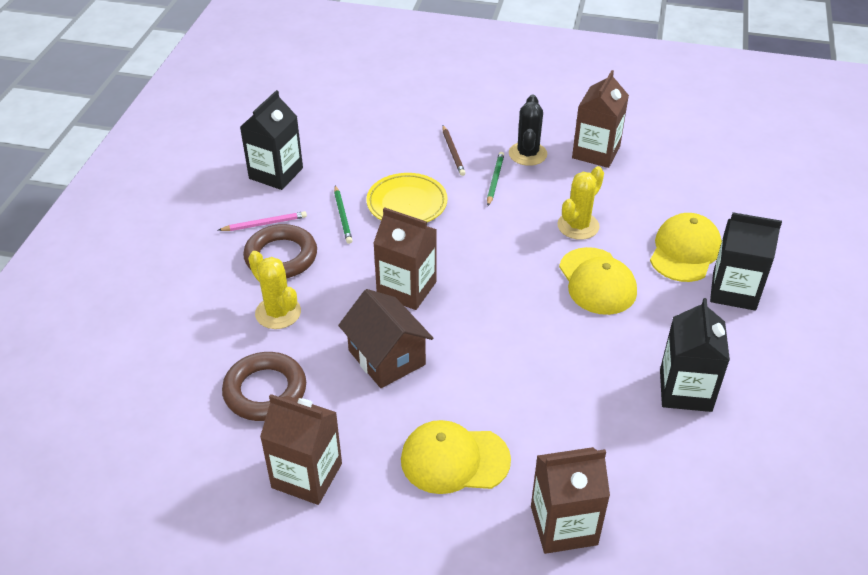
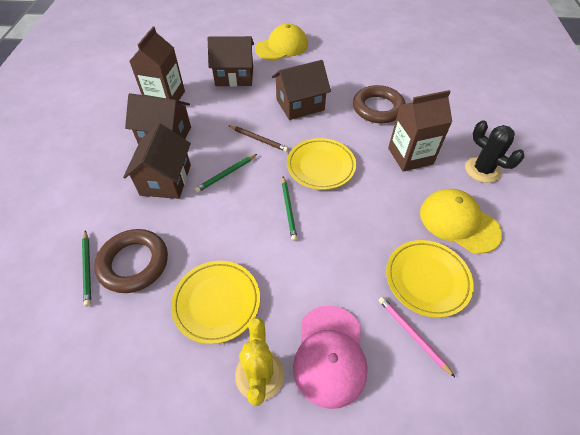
black carton: 3 -> 0
brown carton: 4 -> 2
brown house: 1 -> 4
green pencil: 2 -> 3
pink cap: 0 -> 1
yellow cactus: 2 -> 1
yellow cap: 3 -> 2
yellow plate: 1 -> 3

